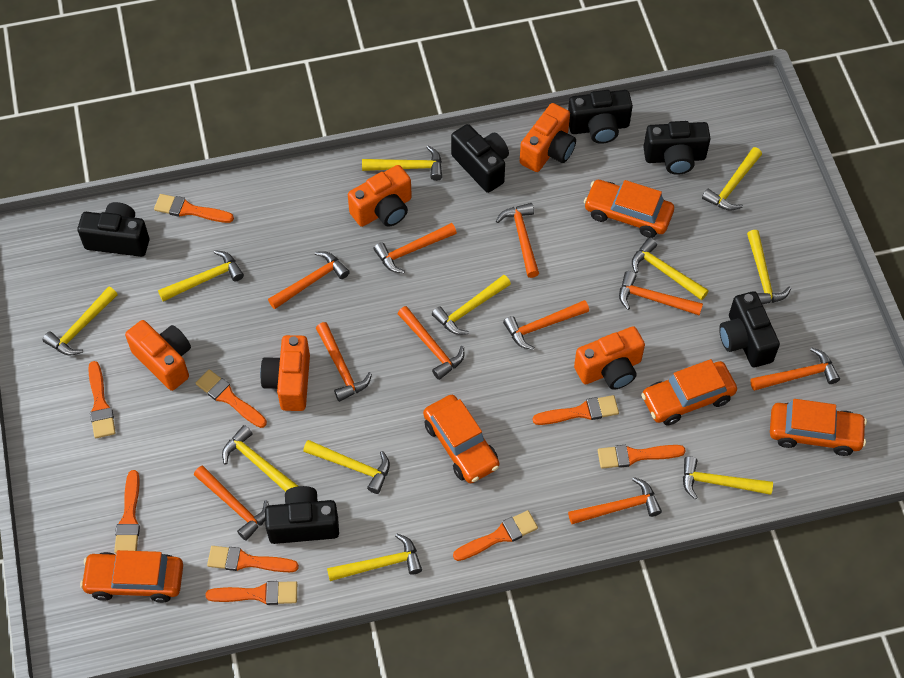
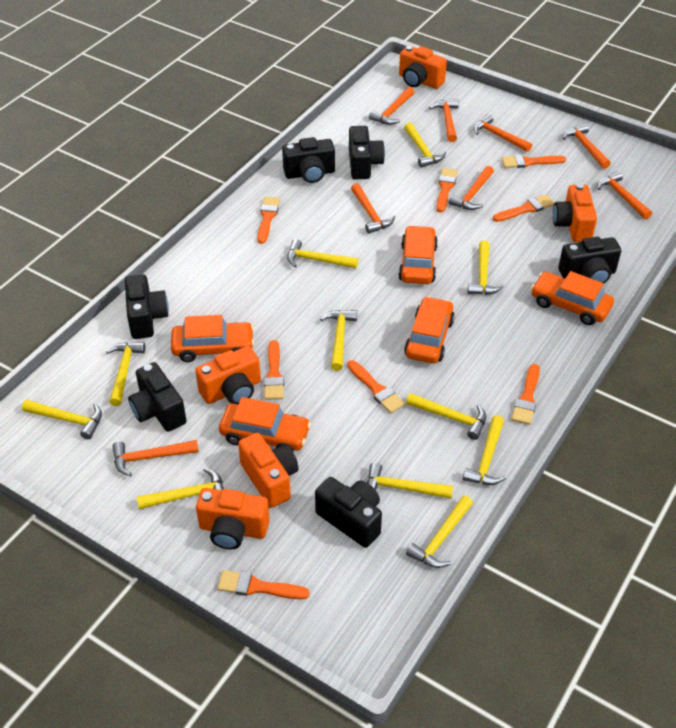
orange brush: 9 -> 8
orange hammer: 10 -> 8

